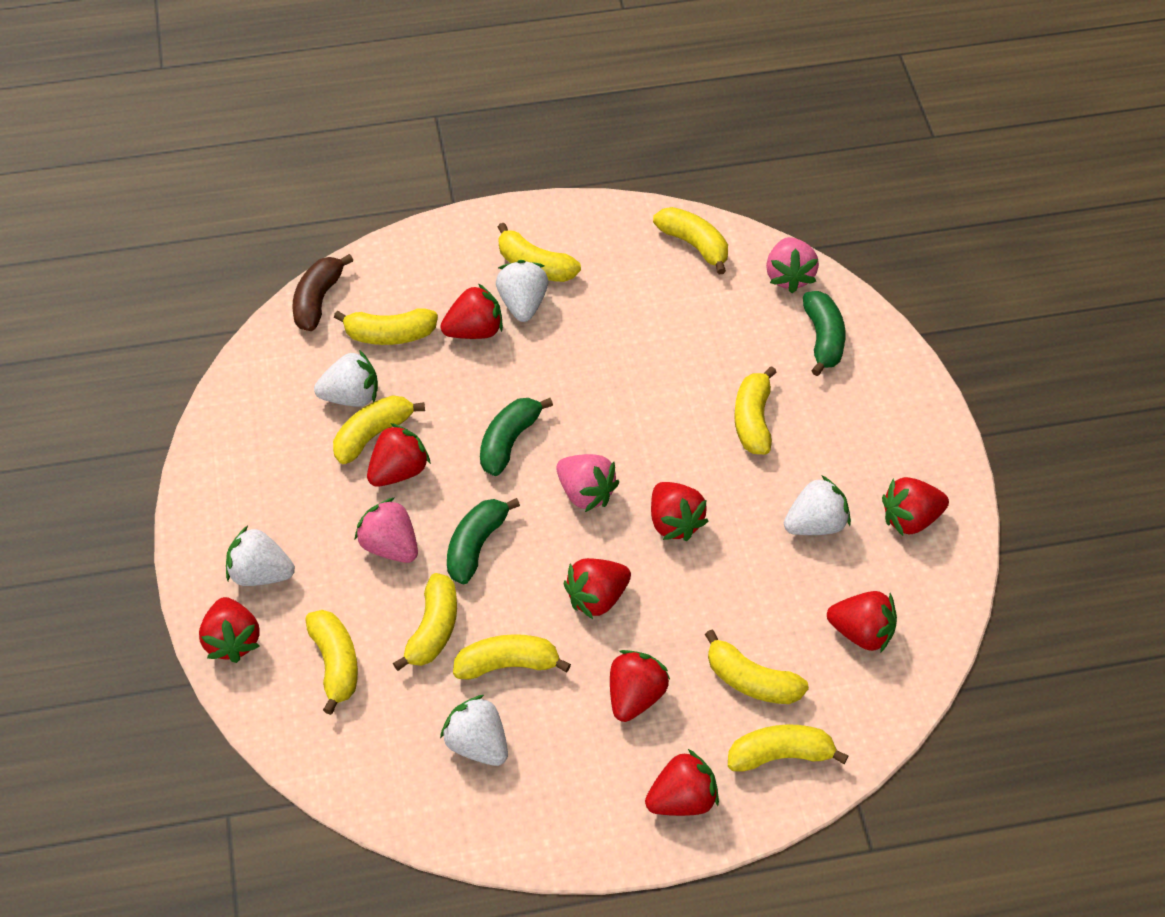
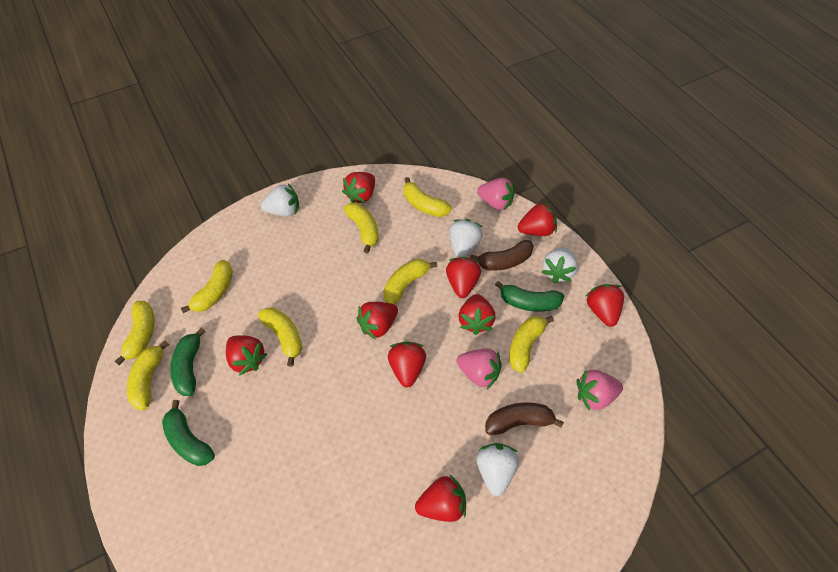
brown banana: 1 -> 2
white strawberry: 5 -> 4
yellow banana: 10 -> 8

